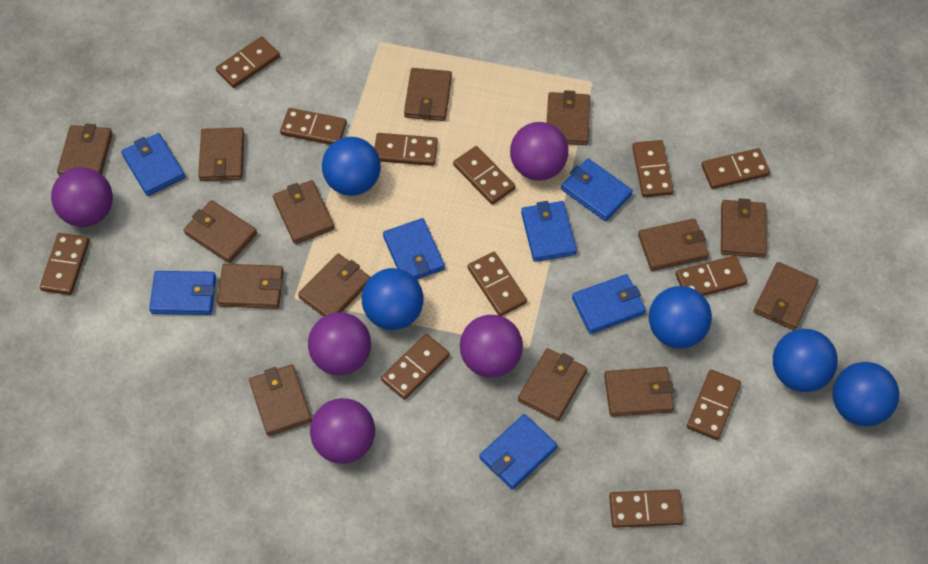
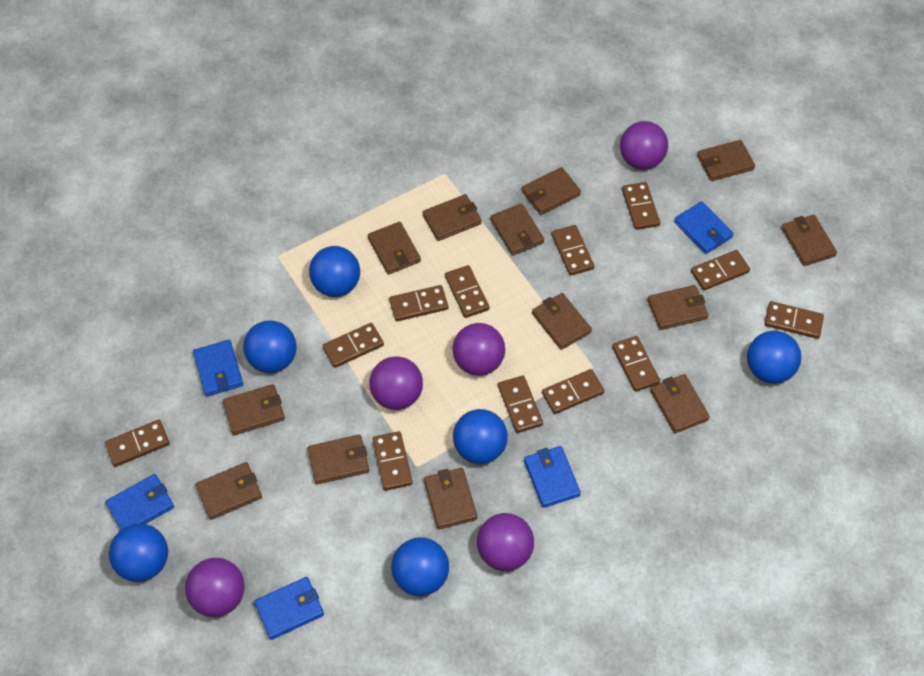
blue ball: 5 -> 6
blue wallet: 7 -> 5
brown wallet: 14 -> 13

